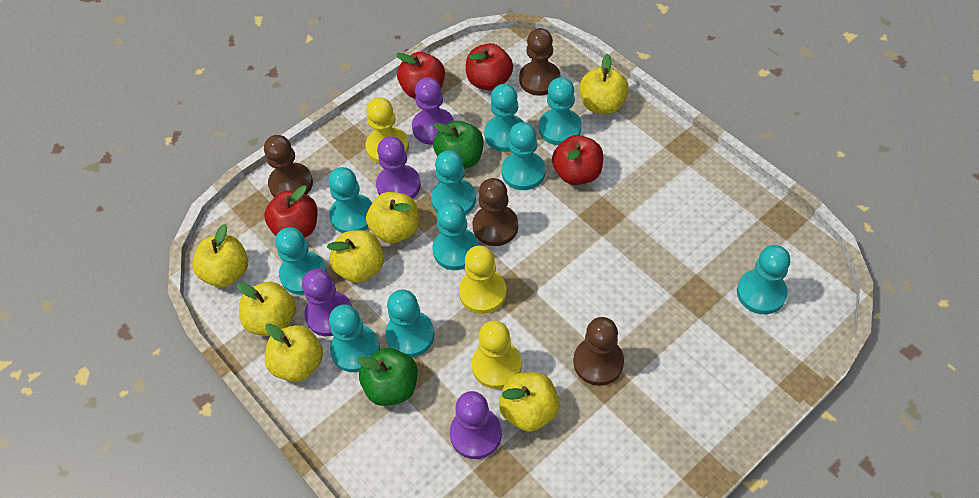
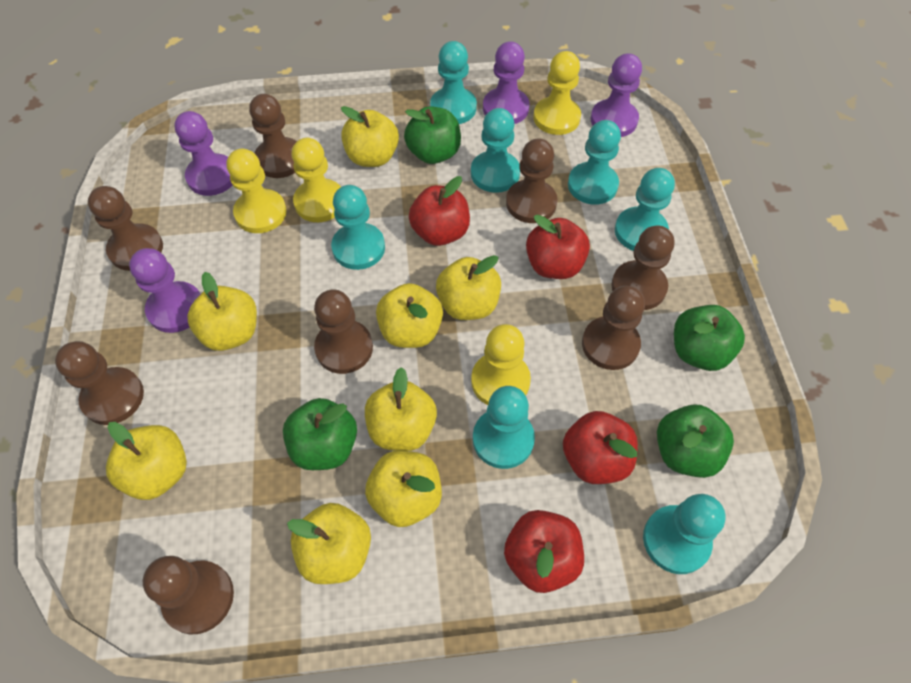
brown pawn: 4 -> 8
green apple: 2 -> 4
turquoise pawn: 10 -> 7
yellow apple: 7 -> 8
yellow pawn: 3 -> 4

